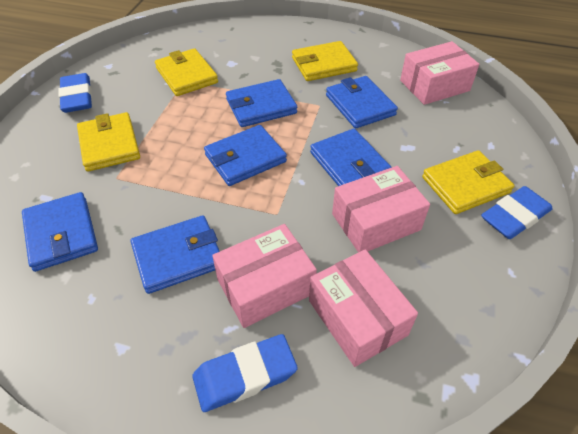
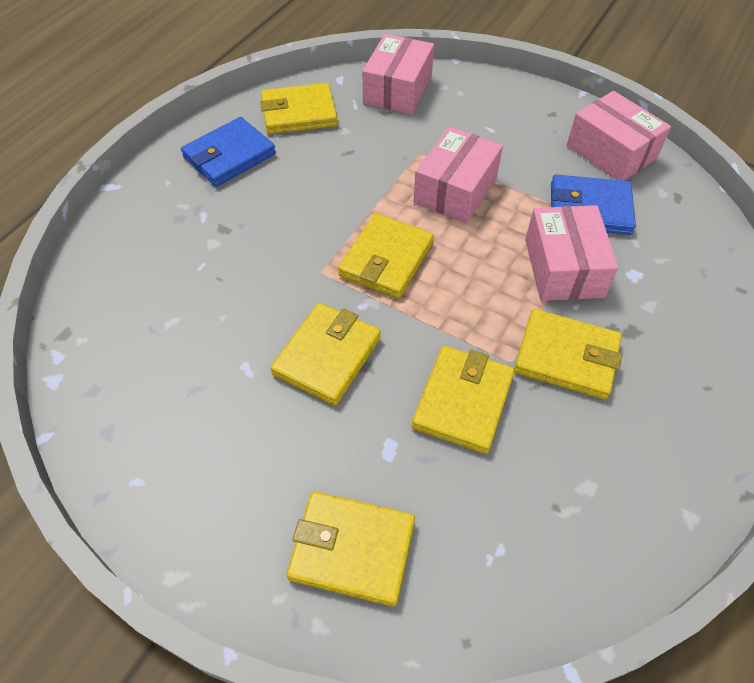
blue eraser: 3 -> 0
blue wallet: 6 -> 2
yellow wallet: 4 -> 6

